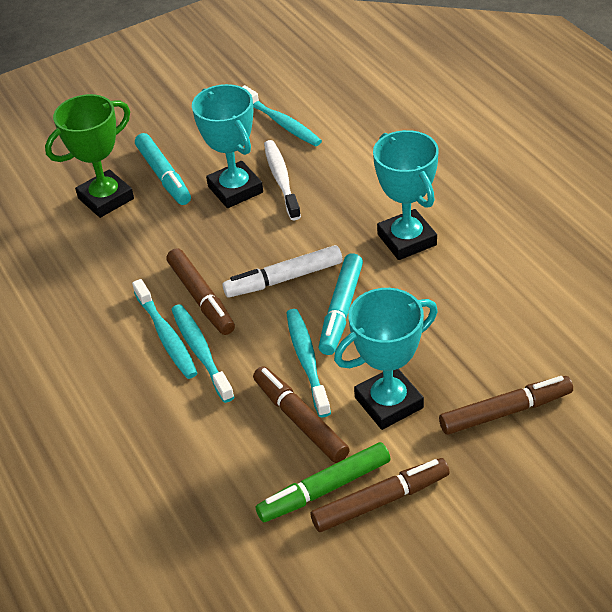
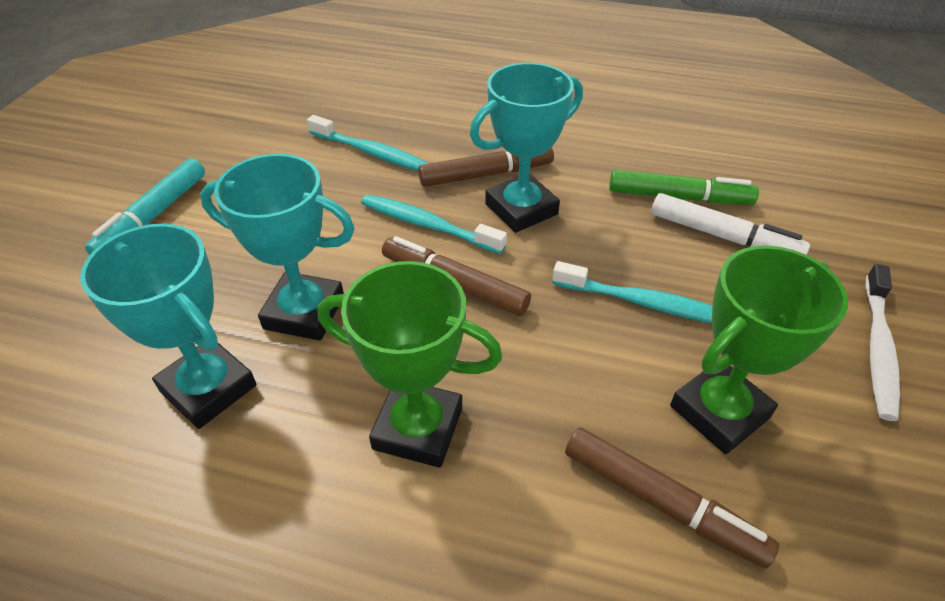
brown marker: 4 -> 3
green trophy: 1 -> 2
turquoise marker: 2 -> 1
turquoise toothbrush: 4 -> 3

